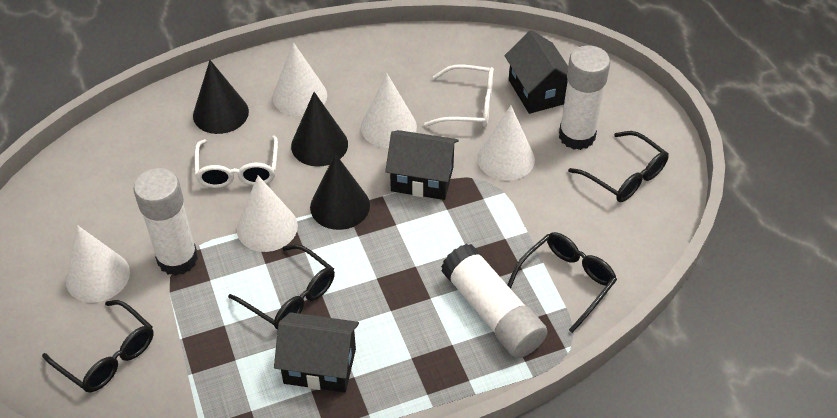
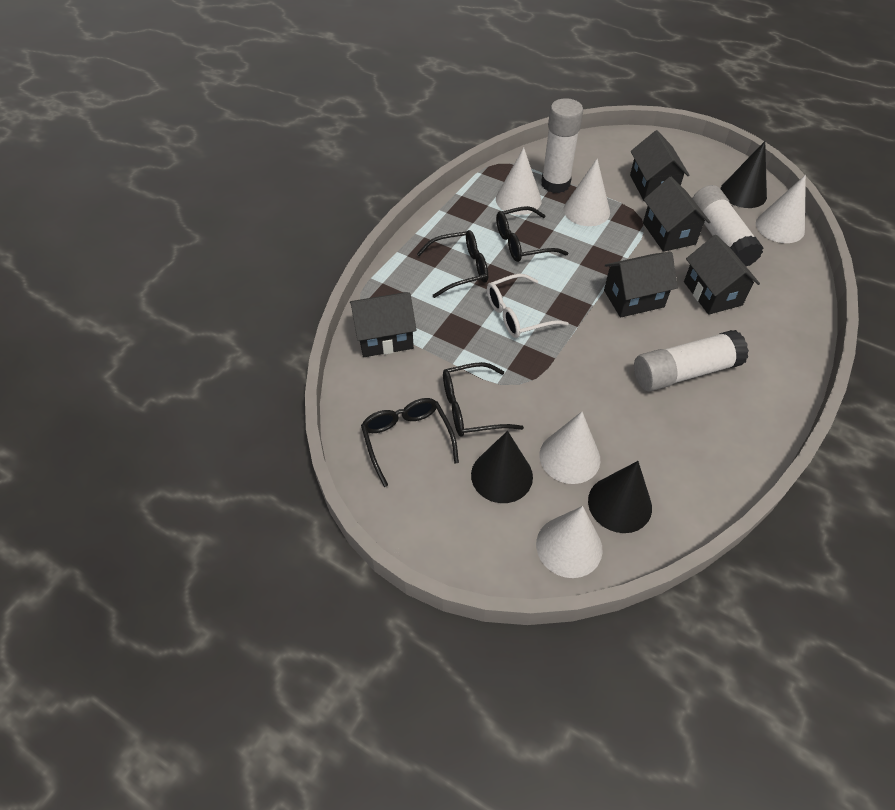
black house: 3 -> 5
white glasses: 2 -> 1

